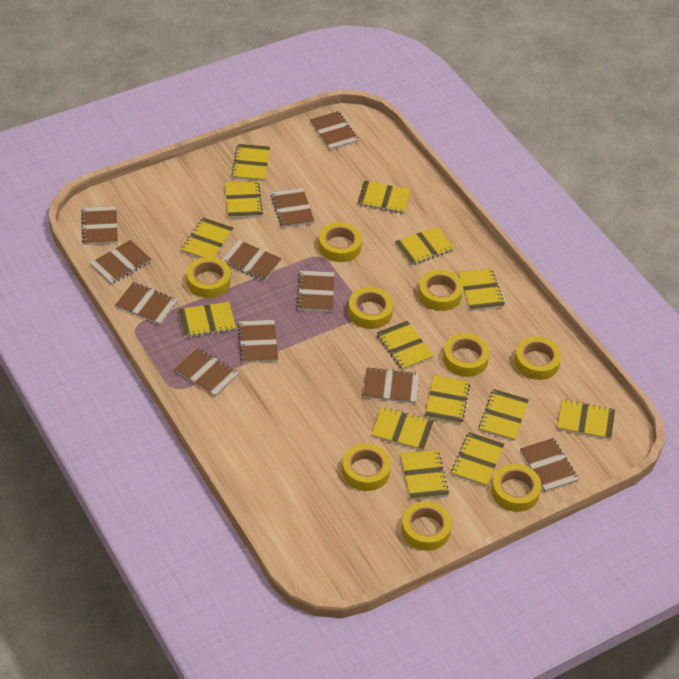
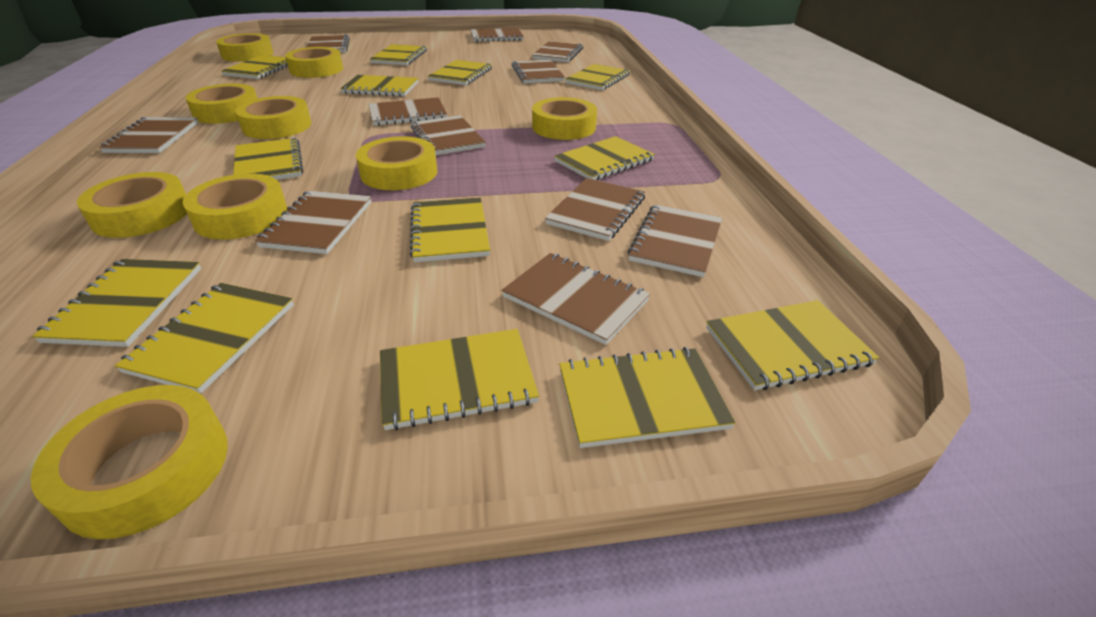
yellow notebook: 14 -> 13

